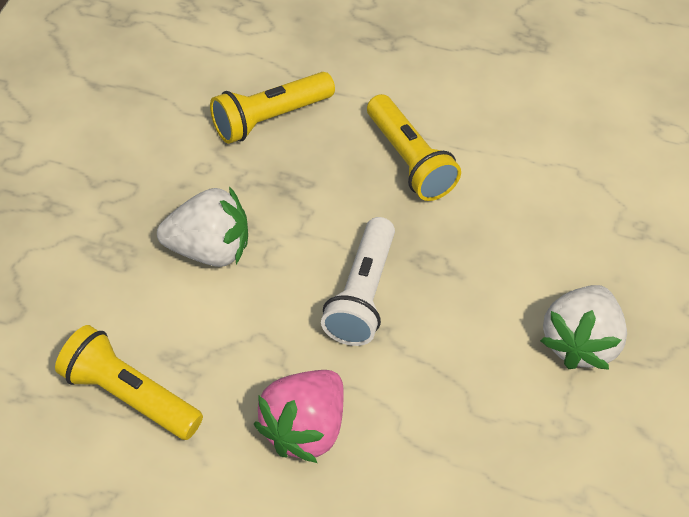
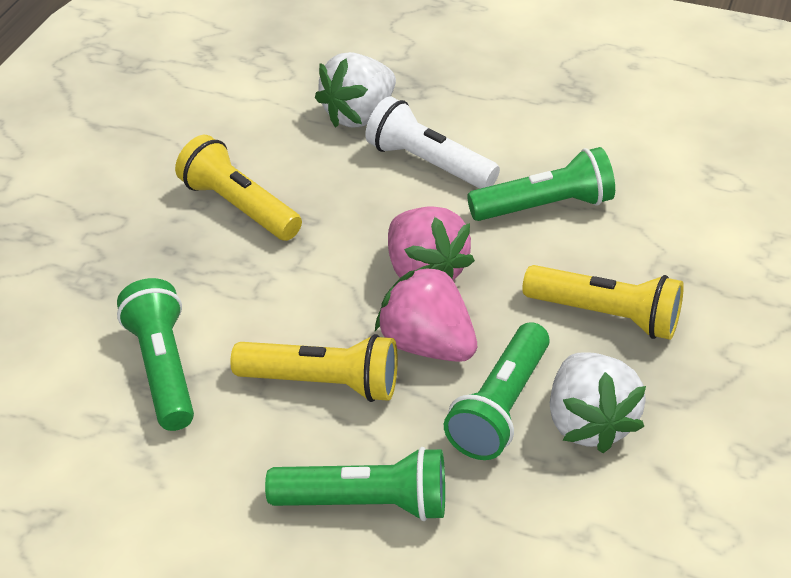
green flashlight: 0 -> 4
pink strawberry: 1 -> 2

